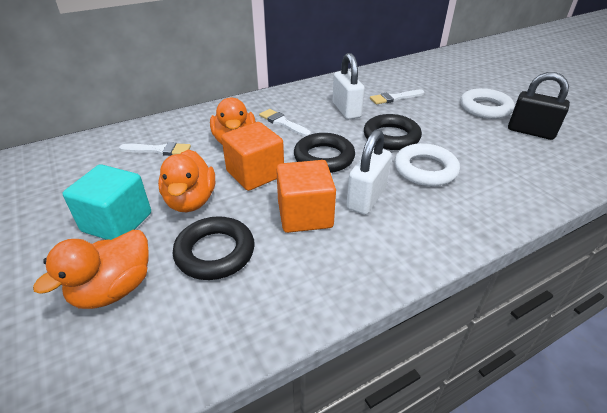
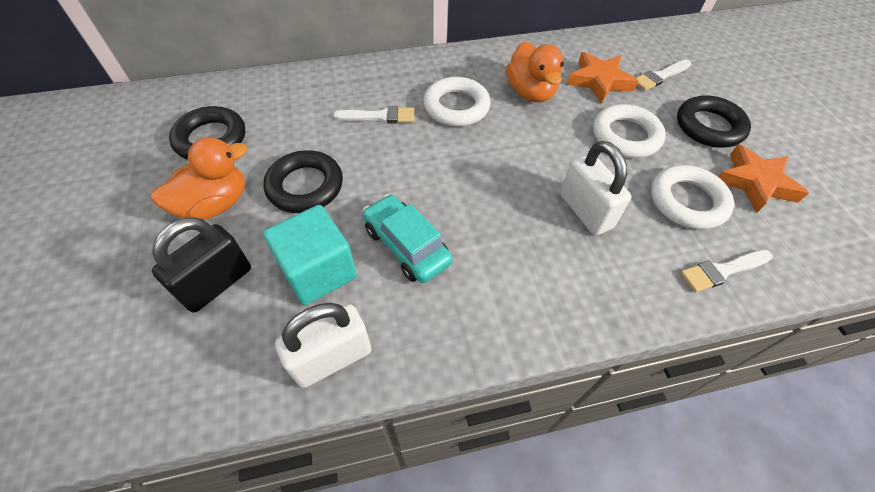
orange cube: 2 -> 0
orange duck: 3 -> 2
orange star: 0 -> 2
turquoise car: 0 -> 1
white ring: 2 -> 3

